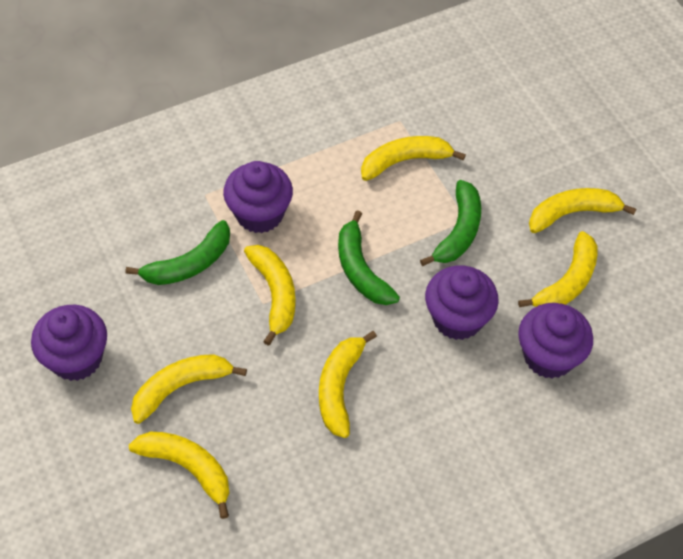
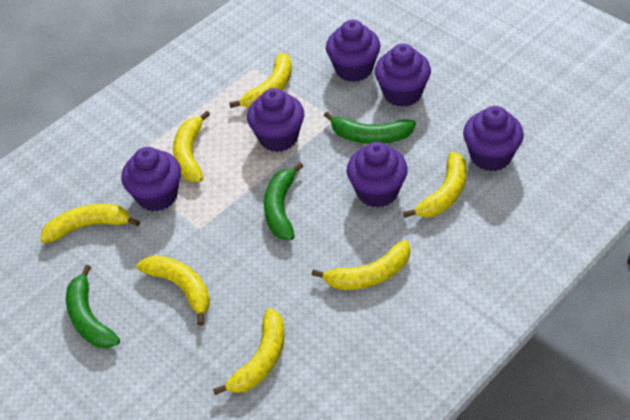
purple cupcake: 4 -> 6

